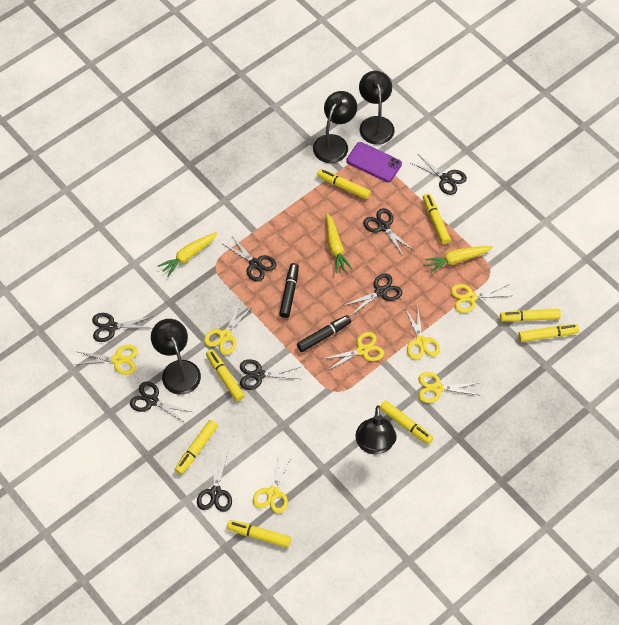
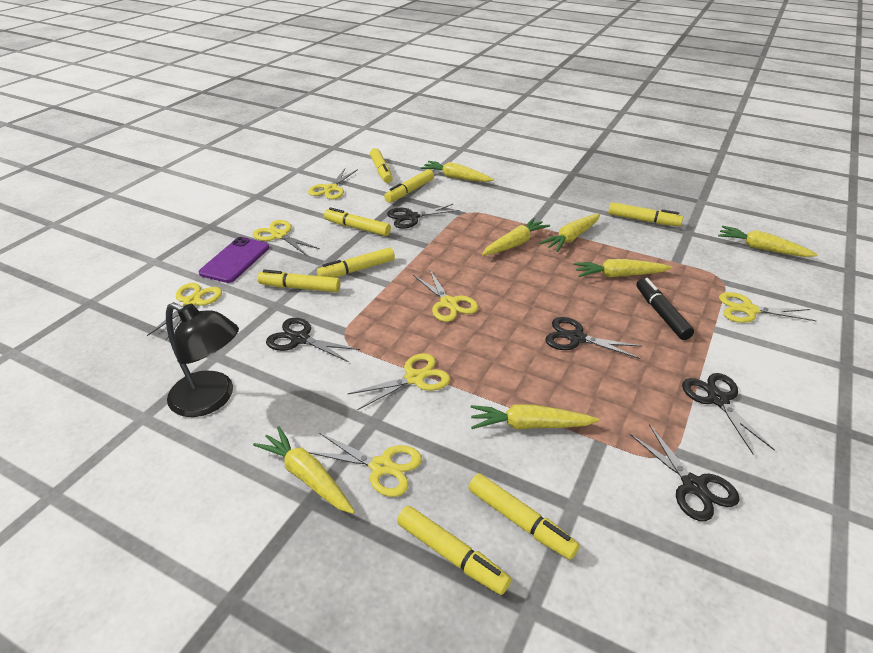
black lamp: 4 -> 1
black marker: 2 -> 1
black scissors: 8 -> 5
yellow carrot: 3 -> 7

